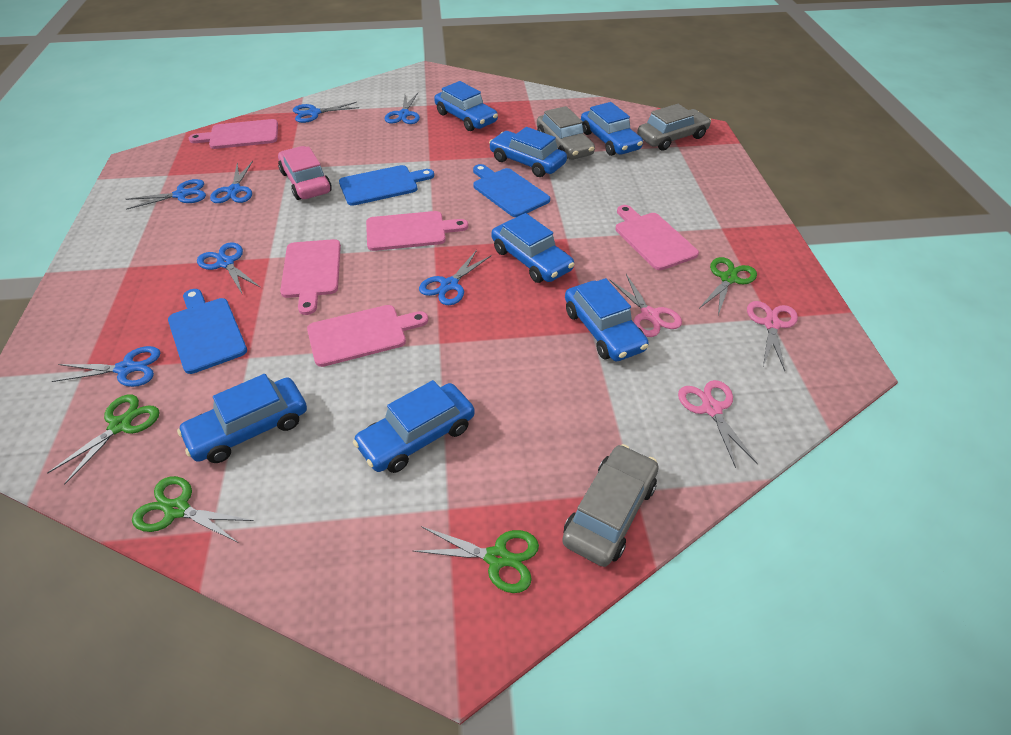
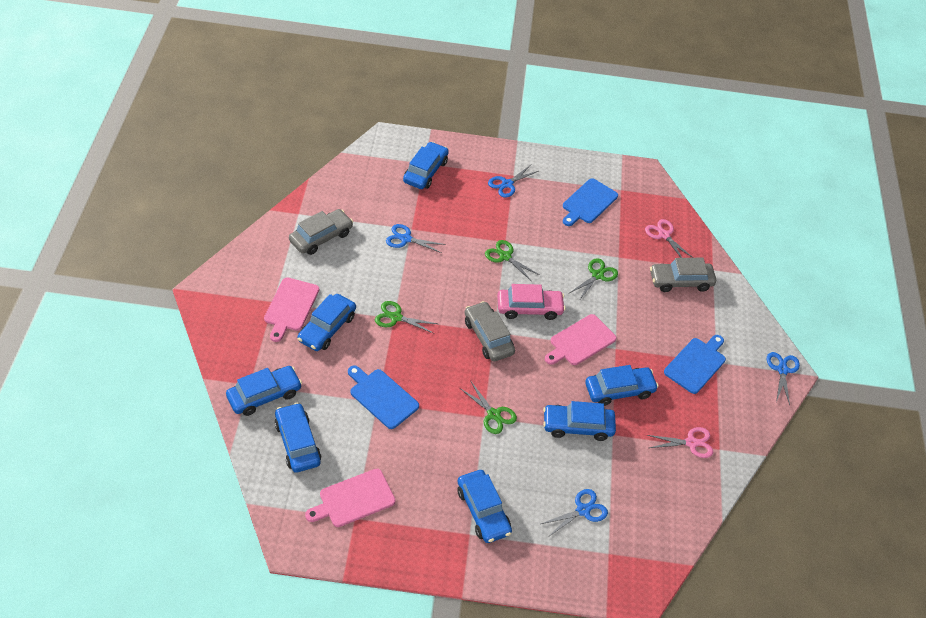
blue scissors: 7 -> 4
pink cutting board: 5 -> 3
pink scissors: 3 -> 2

